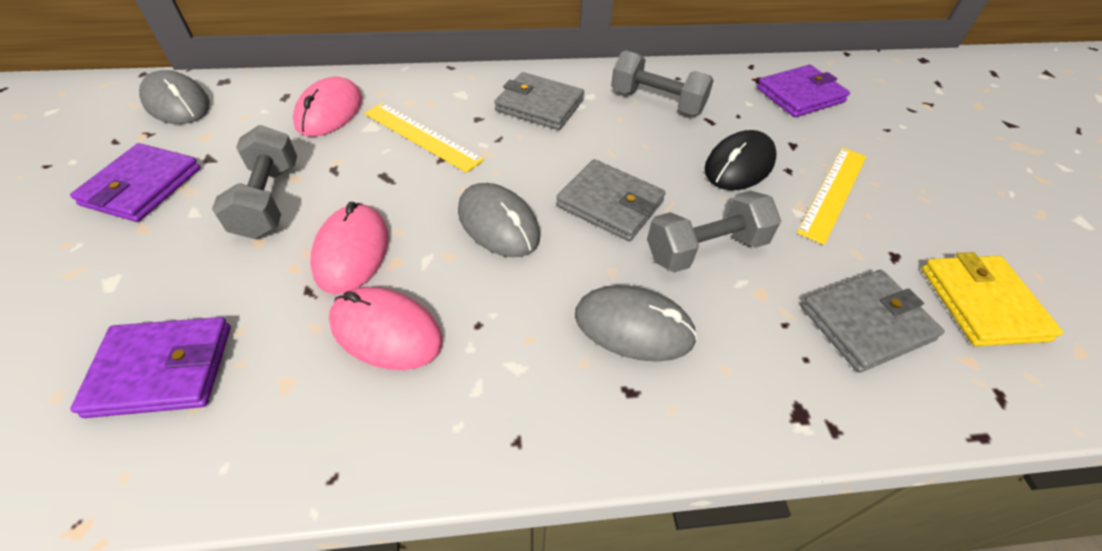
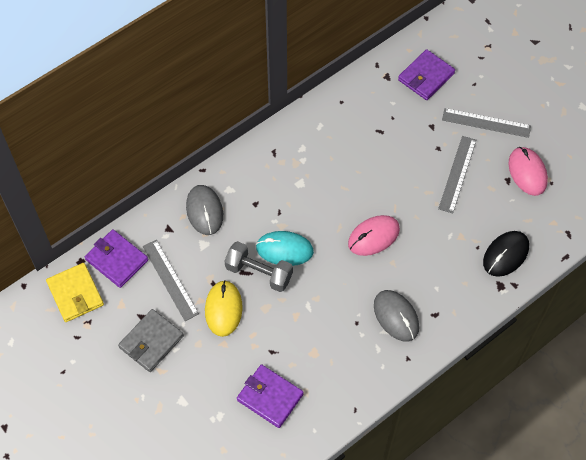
grey dumbbell: 3 -> 1
grey mouse: 3 -> 2
grey ruler: 0 -> 3
grey wallet: 3 -> 1
pink mouse: 3 -> 2
turquoise mouse: 0 -> 1
yellow mouse: 0 -> 1
yellow ruler: 2 -> 0

